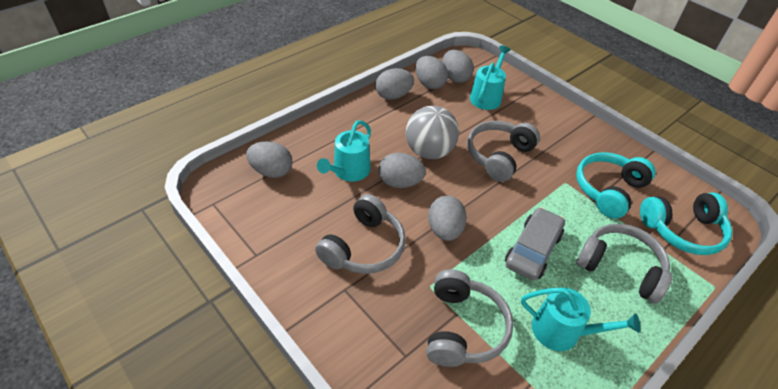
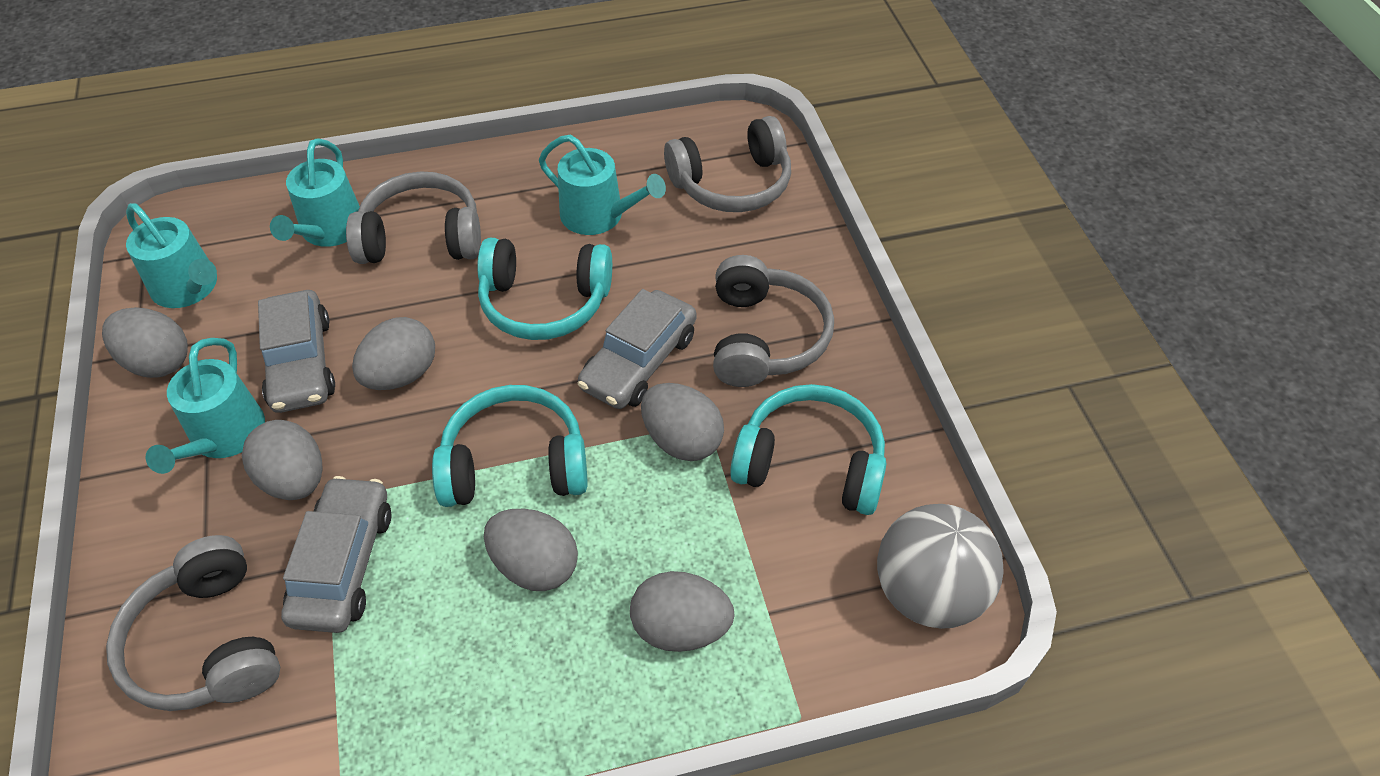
grey car: 1 -> 3
turquoise headphones: 2 -> 3
turquoise watering can: 3 -> 4

